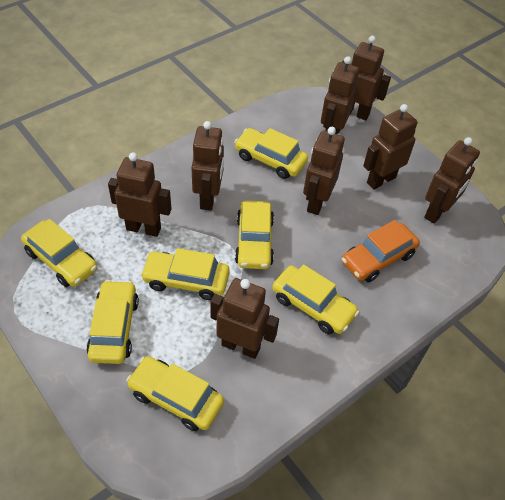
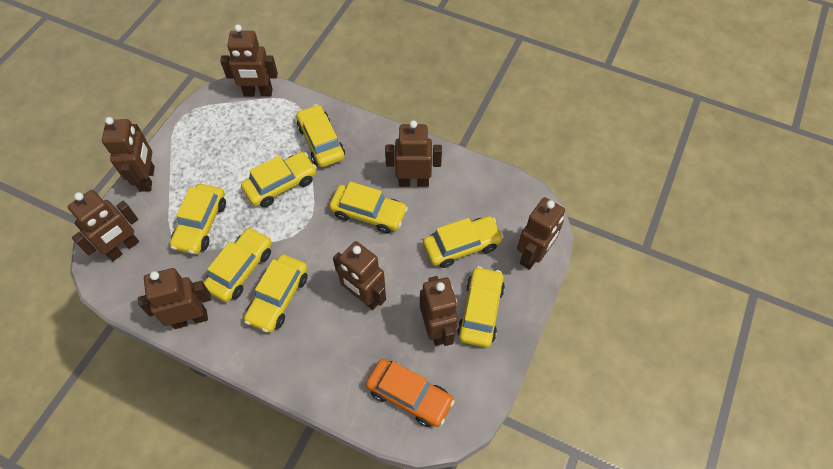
yellow car: 7 -> 8

